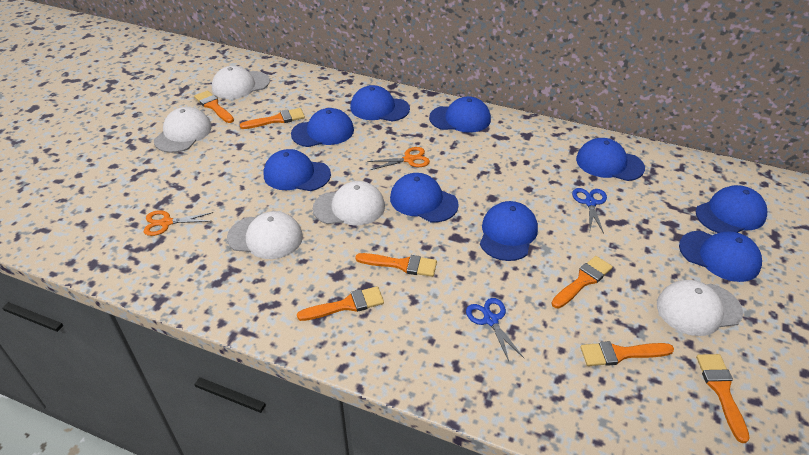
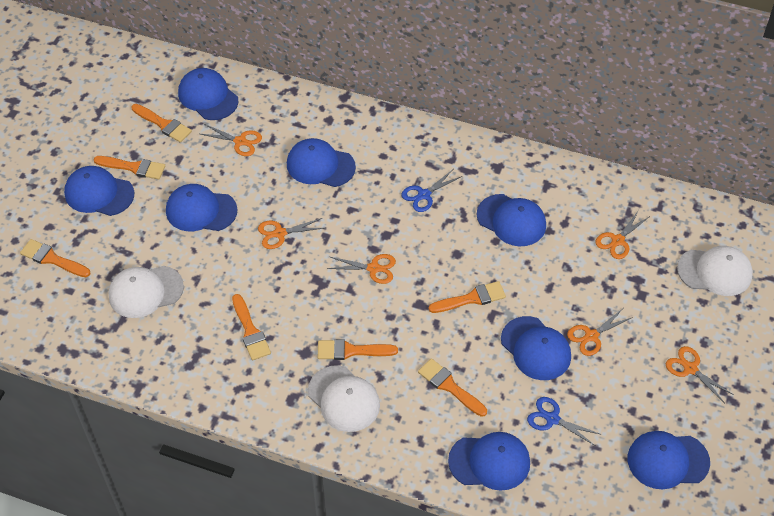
blue cap: 9 -> 8
orange scissors: 2 -> 6
white cap: 5 -> 3

